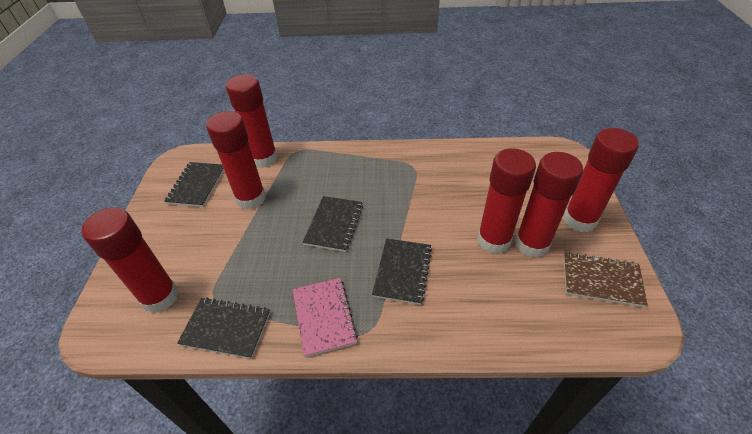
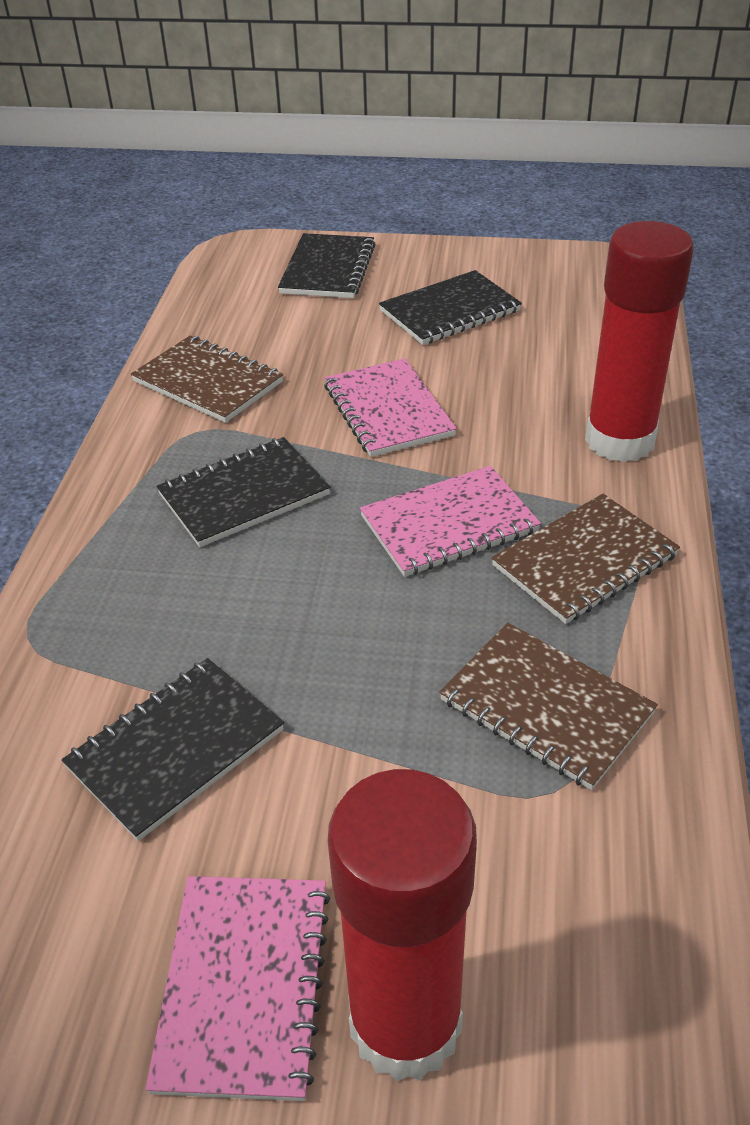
brown notebook: 1 -> 3
pink notebook: 1 -> 3
red glue stick: 6 -> 2

